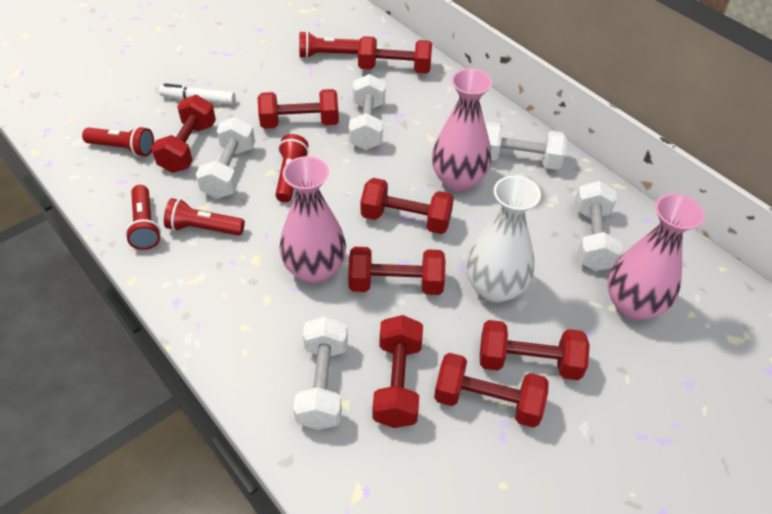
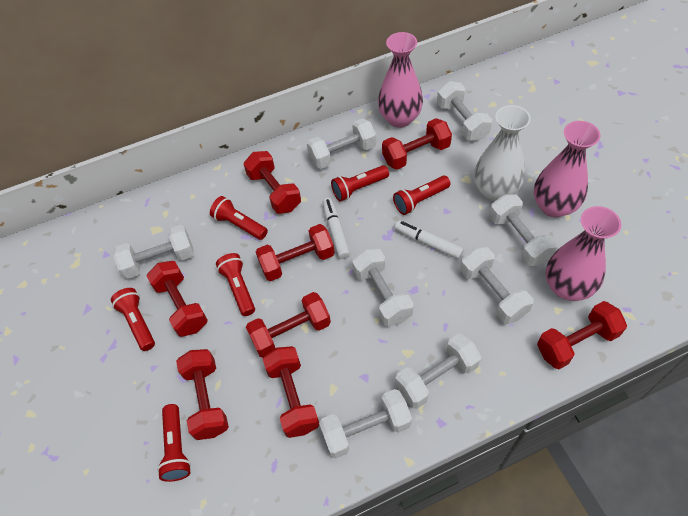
red flashlight: 5 -> 6
white dumbbell: 5 -> 8
white marker: 1 -> 2

